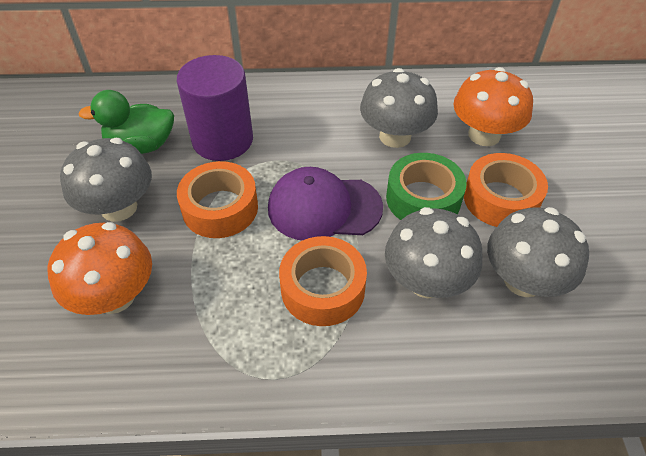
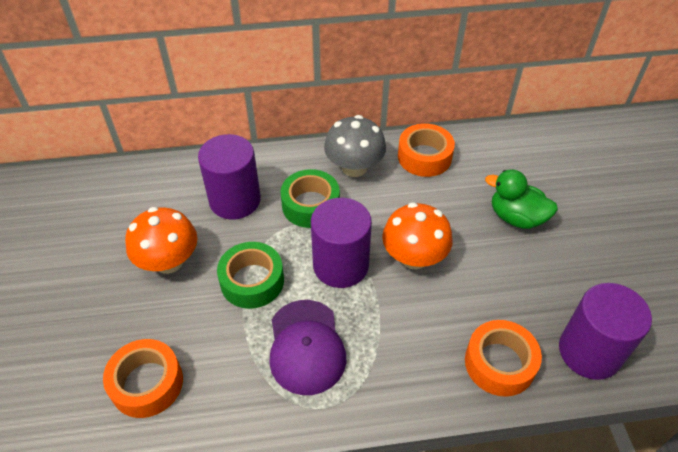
green tape: 1 -> 2
grey mushroom: 4 -> 1
purple cylinder: 1 -> 3

